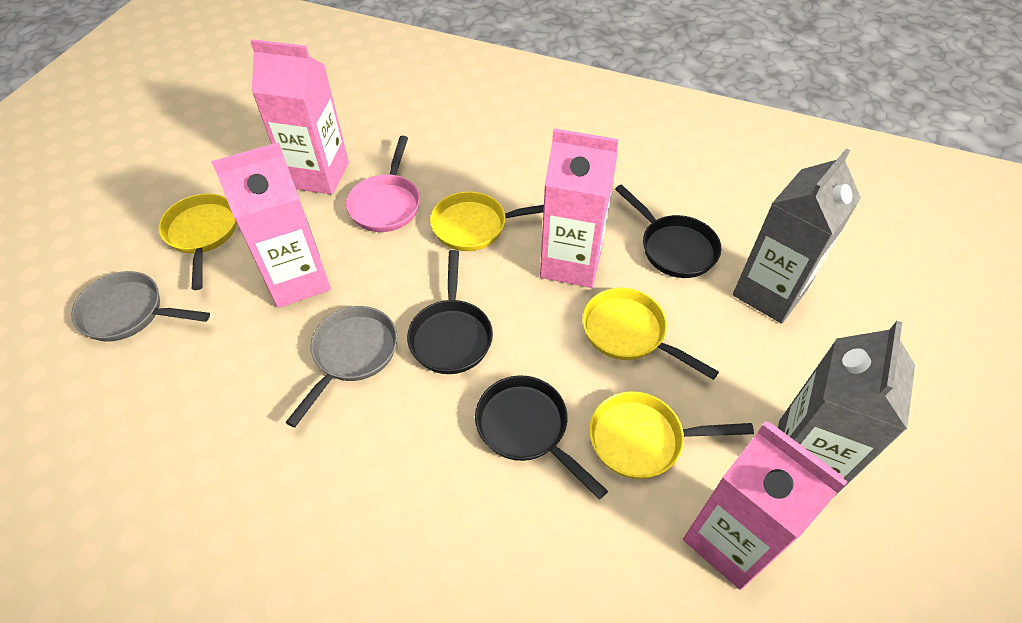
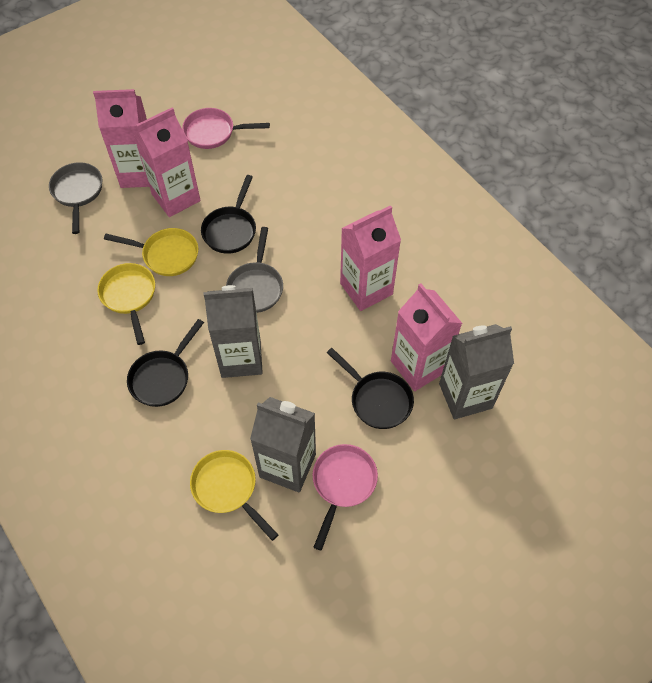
grey carton: 2 -> 3
pink pan: 1 -> 2
yellow pan: 4 -> 3

